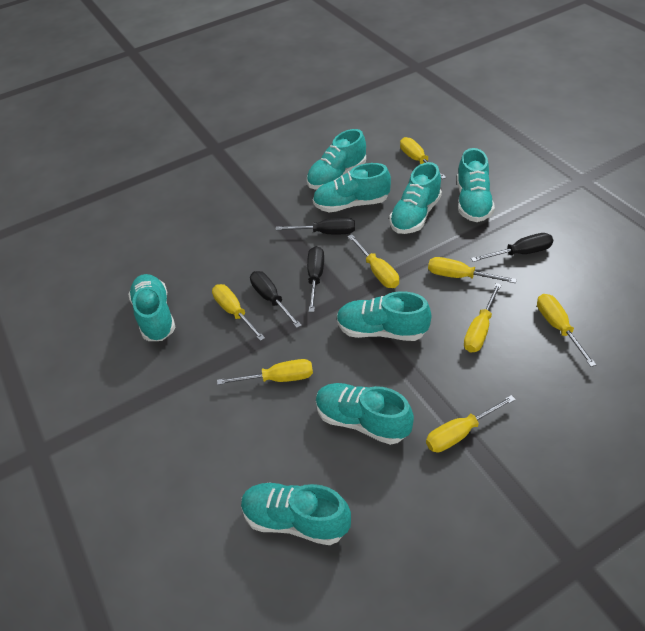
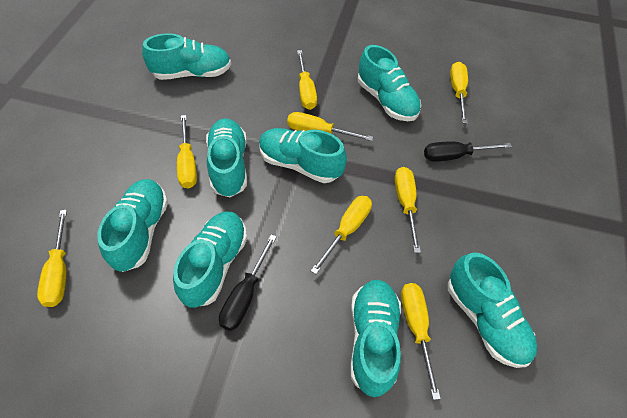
black screwdriver: 4 -> 2

